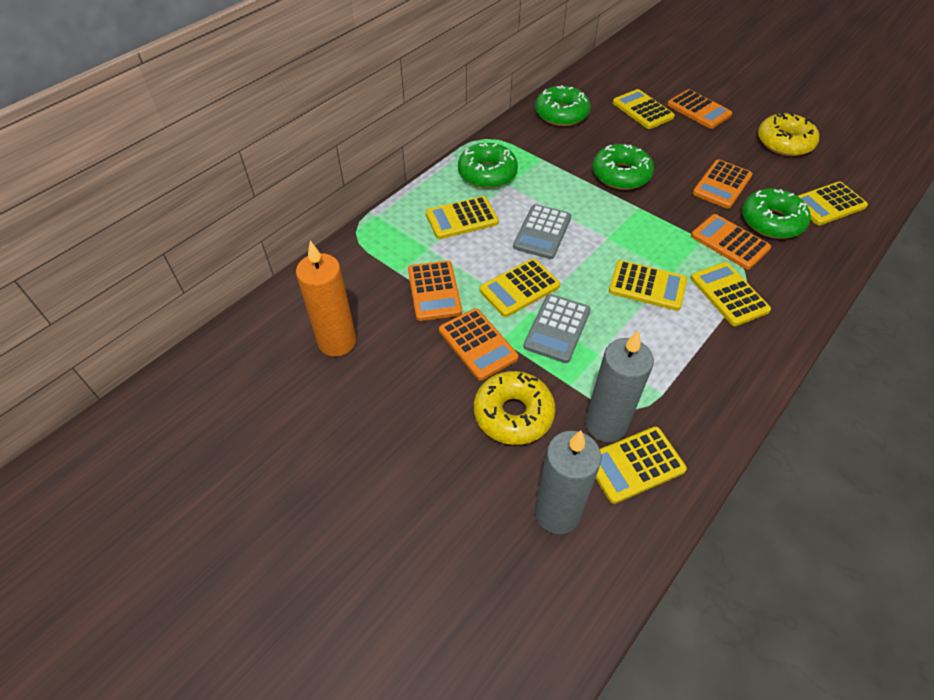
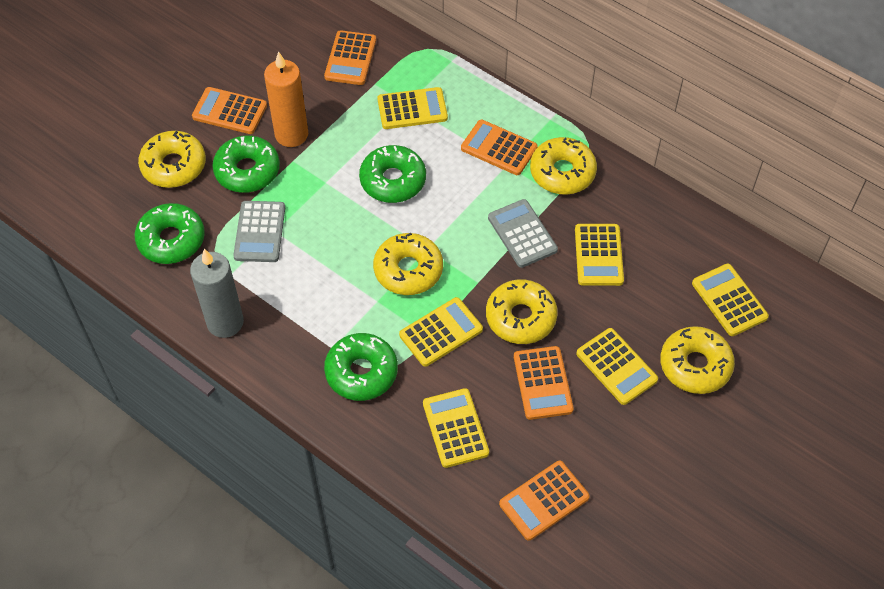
grey candle: 2 -> 1
yellow calculator: 7 -> 6
yellow donut: 2 -> 5

